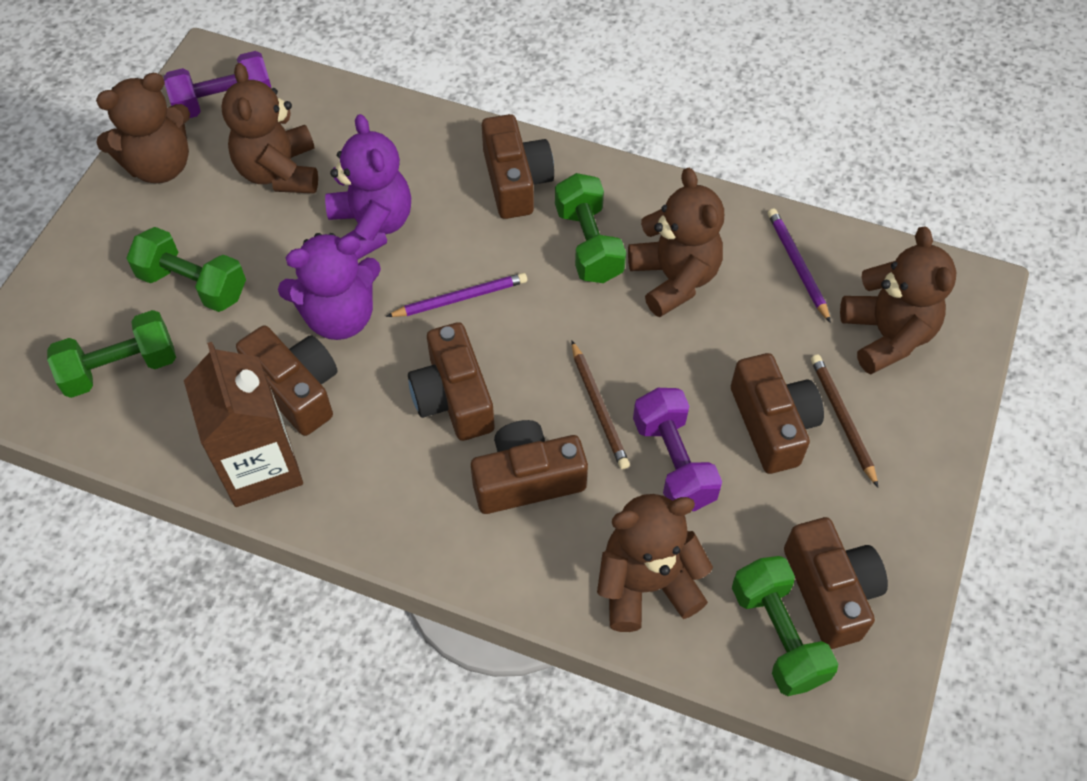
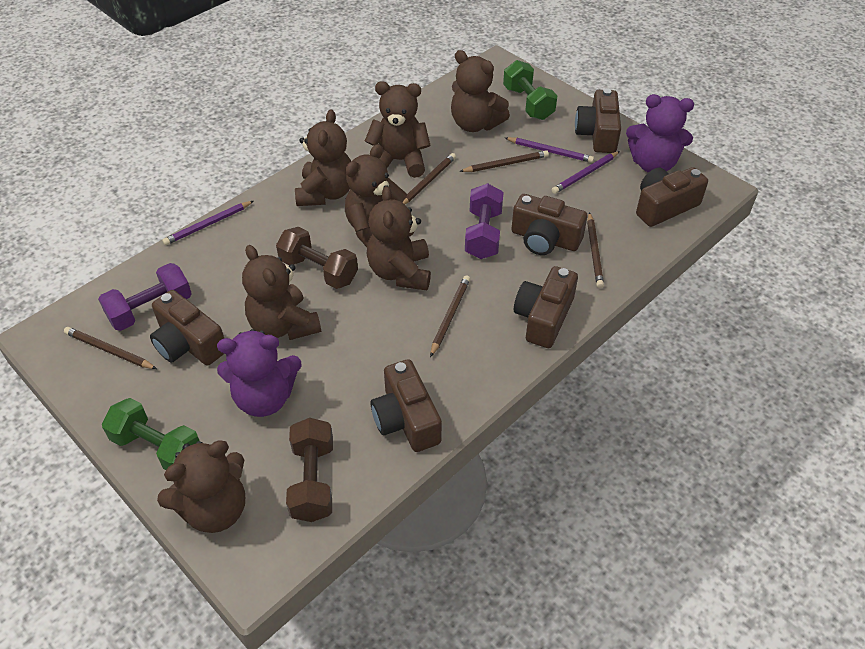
brown carton: 1 -> 0
brown dumbbell: 0 -> 2
brown pencil: 2 -> 5
brown teddy bear: 5 -> 7
green dumbbell: 4 -> 2
purple pencil: 2 -> 3

